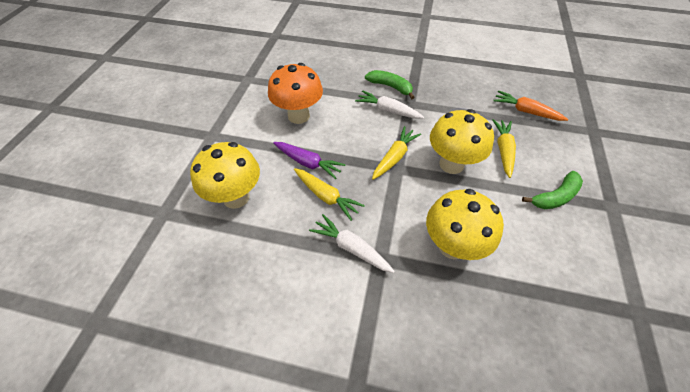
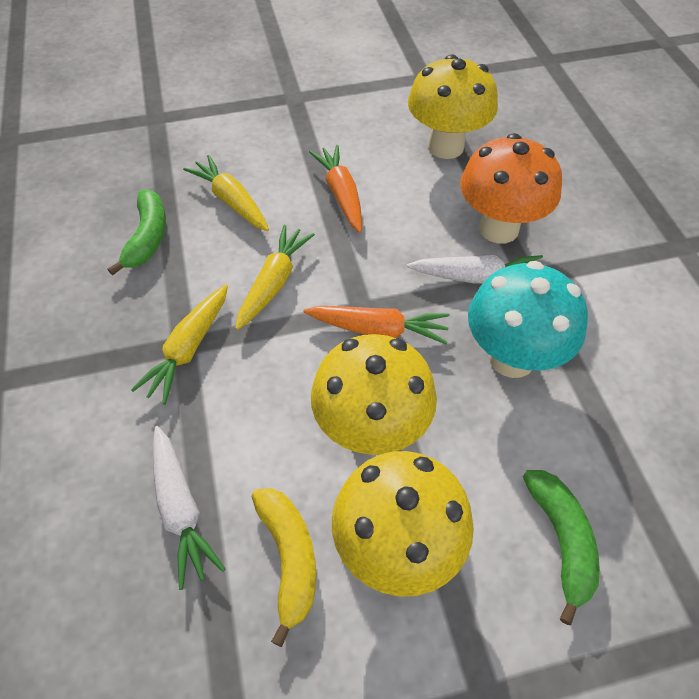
orange carrot: 1 -> 2
purple carrot: 1 -> 0
turquoise mushroom: 0 -> 1
yellow banana: 0 -> 1

